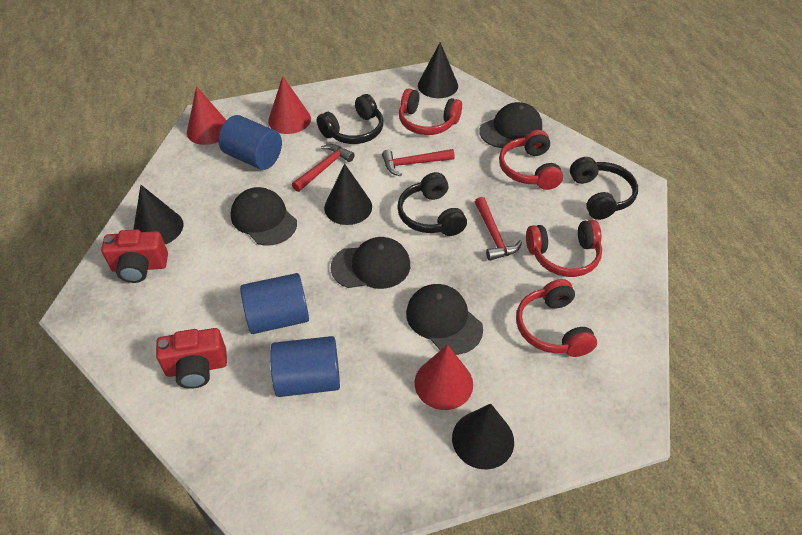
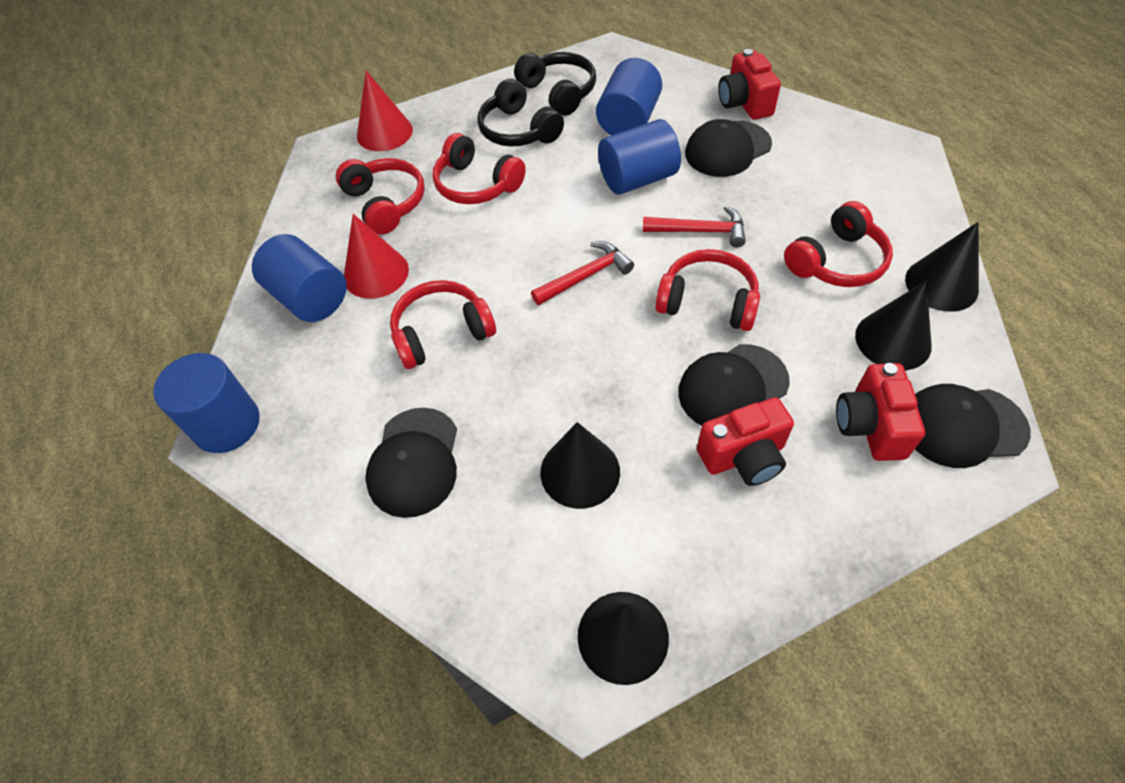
black headphones: 3 -> 2
blue cylinder: 3 -> 4
red camera: 2 -> 3
red cone: 3 -> 2
red hammer: 3 -> 2
red headphones: 4 -> 5

